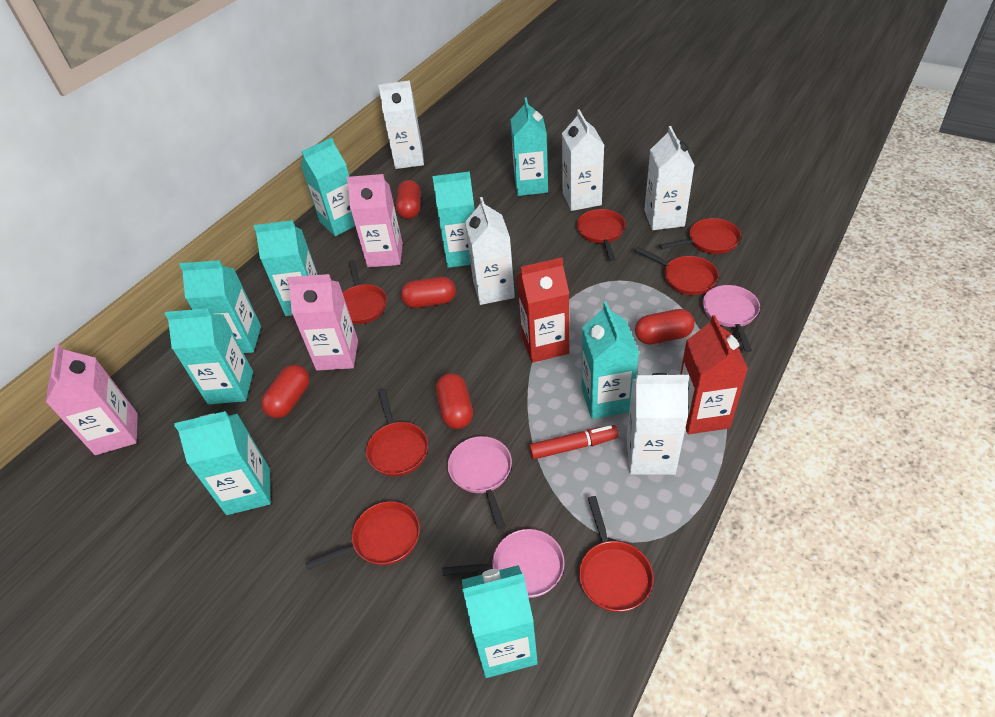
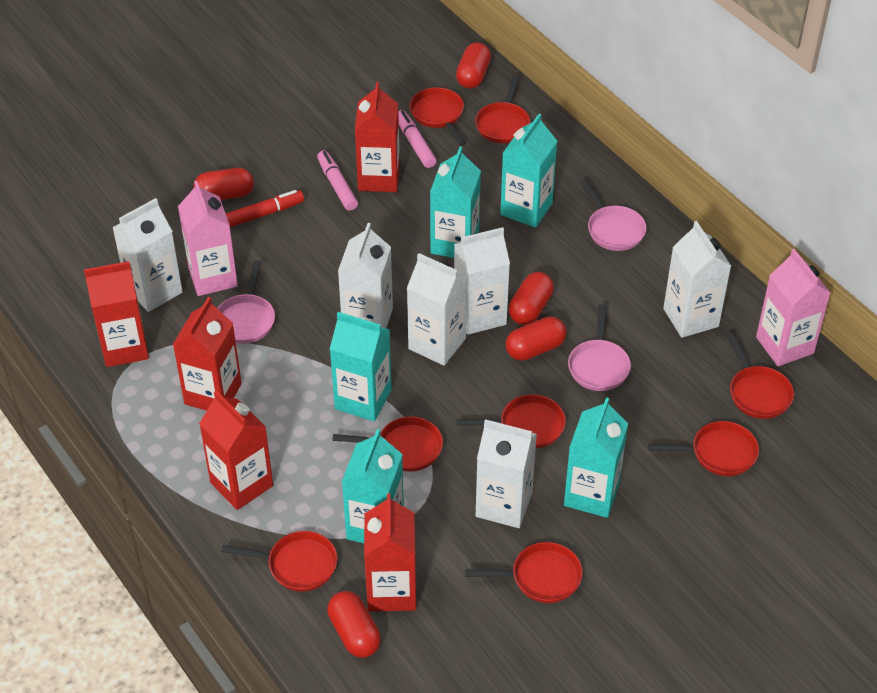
pink carton: 3 -> 2
pink marker: 0 -> 2
red carton: 2 -> 5
red pan: 7 -> 8
turquoise carton: 9 -> 5
white carton: 5 -> 6

